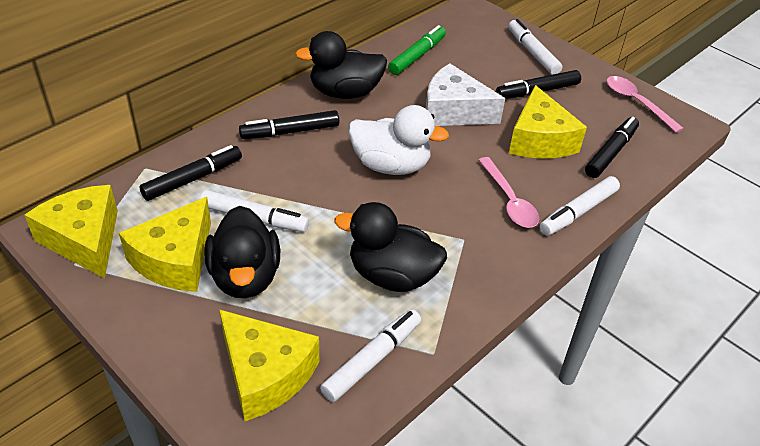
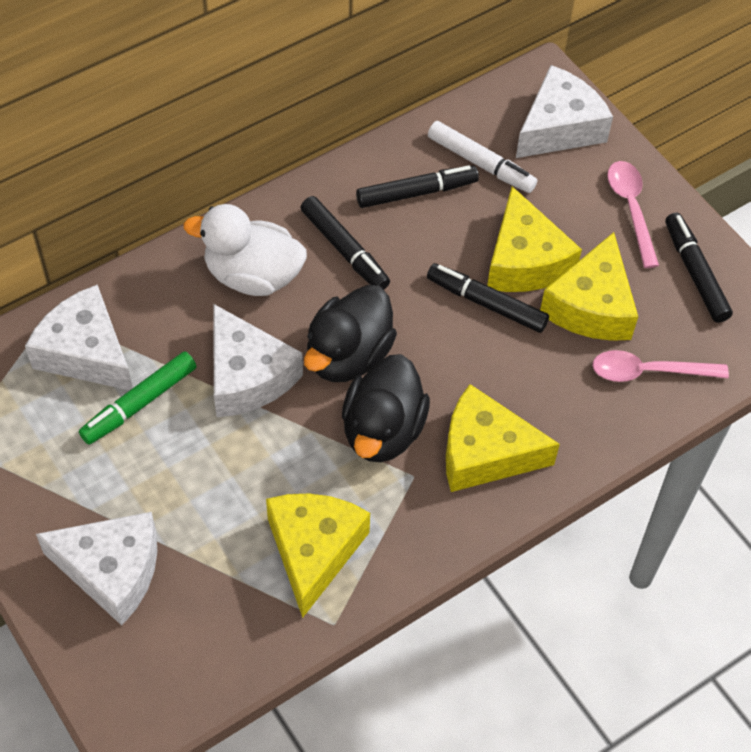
black duck: 3 -> 2
white cheese: 1 -> 4
white marker: 4 -> 1

